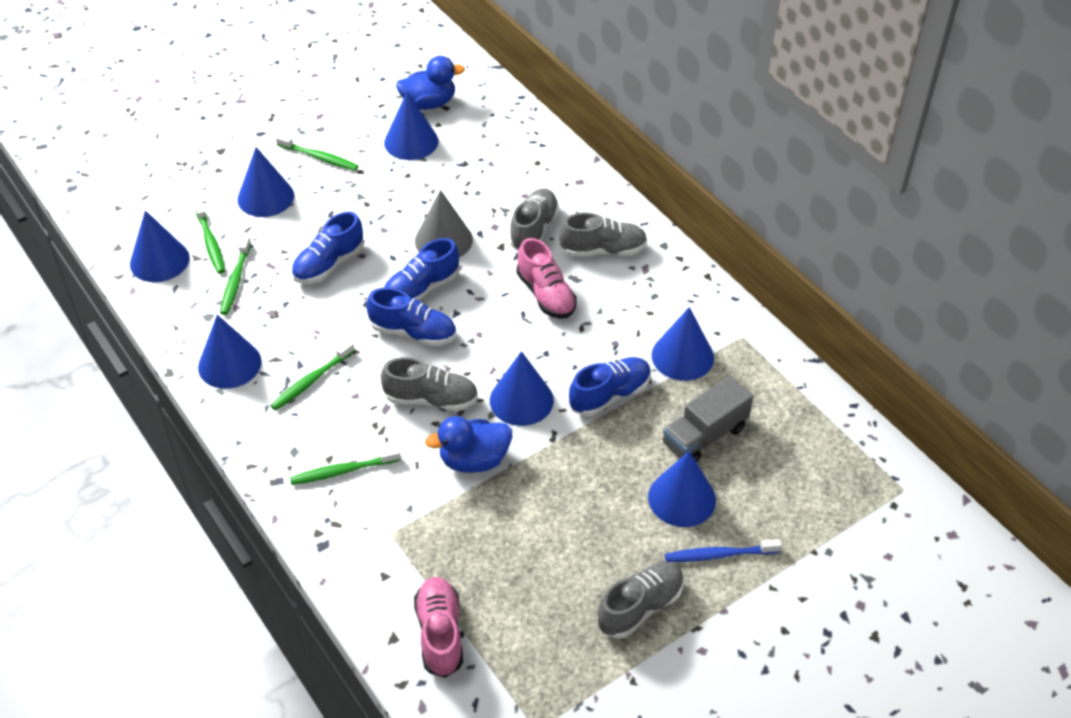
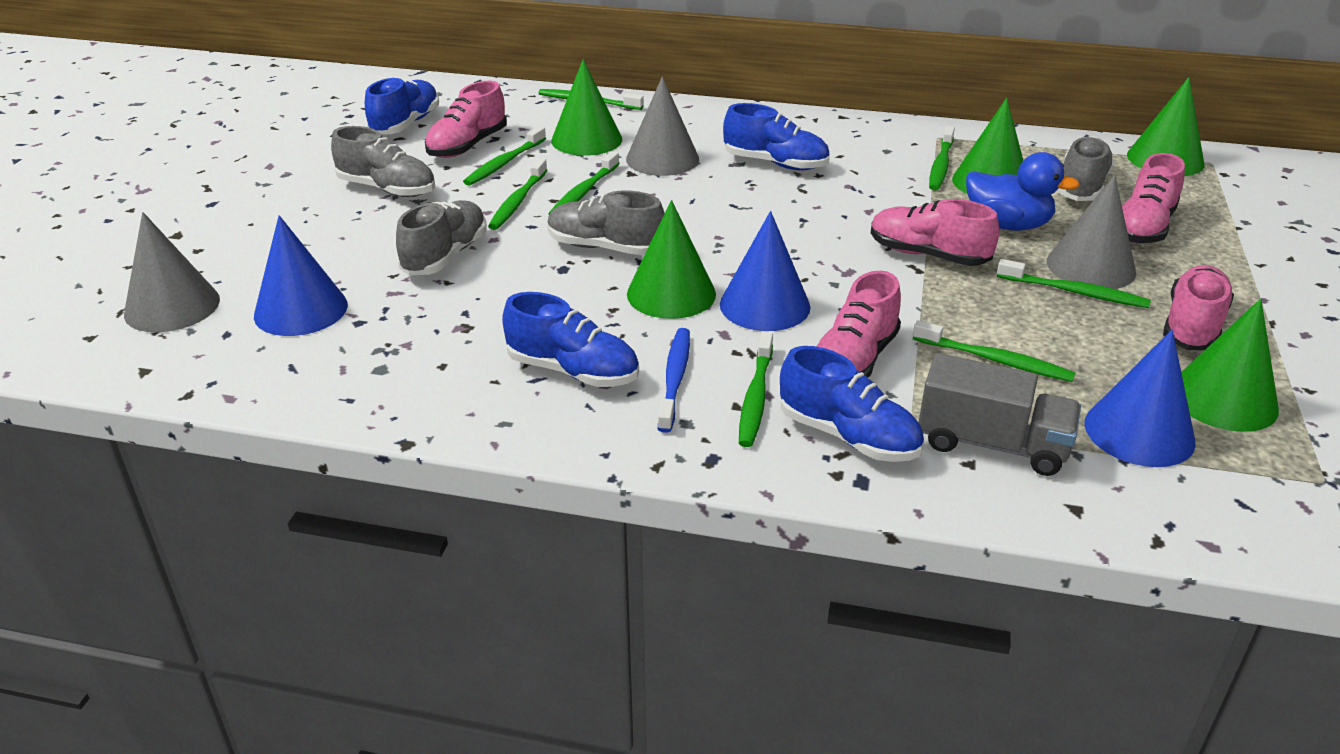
blue cone: 7 -> 3
blue duck: 2 -> 1
green cone: 0 -> 5
green toothbrush: 5 -> 8
grey cone: 1 -> 3
pink shoe: 2 -> 5

